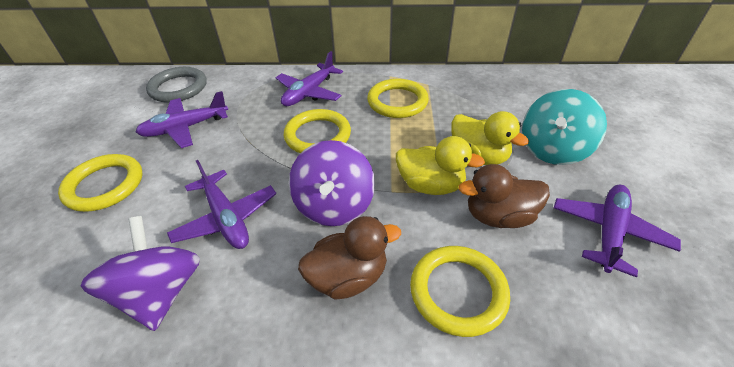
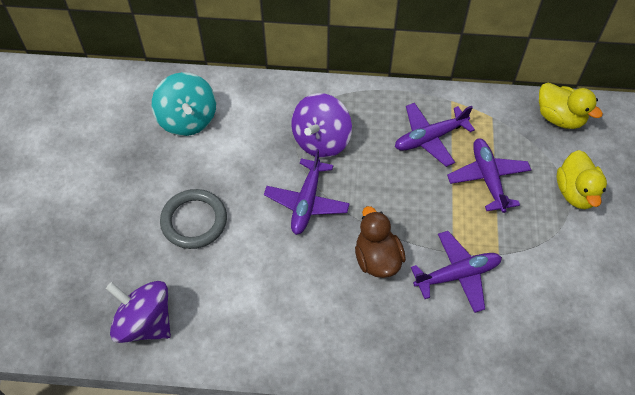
brown duck: 2 -> 1
yellow ring: 4 -> 0

